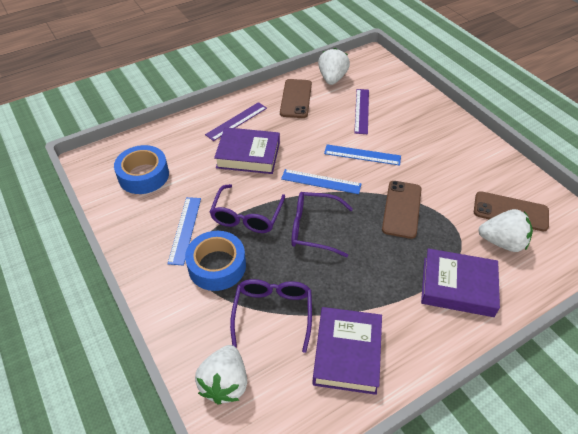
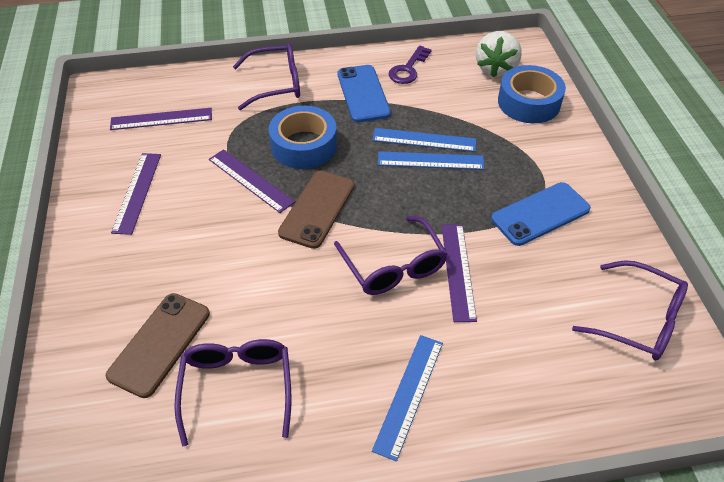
blue phone: 0 -> 2
brown phone: 3 -> 2
purple book: 3 -> 0
purple glasses: 3 -> 4
purple key: 0 -> 1
purple ruler: 2 -> 4
white strawberry: 3 -> 1

